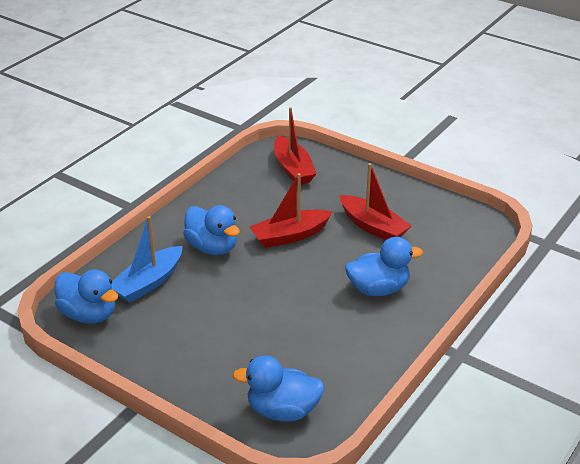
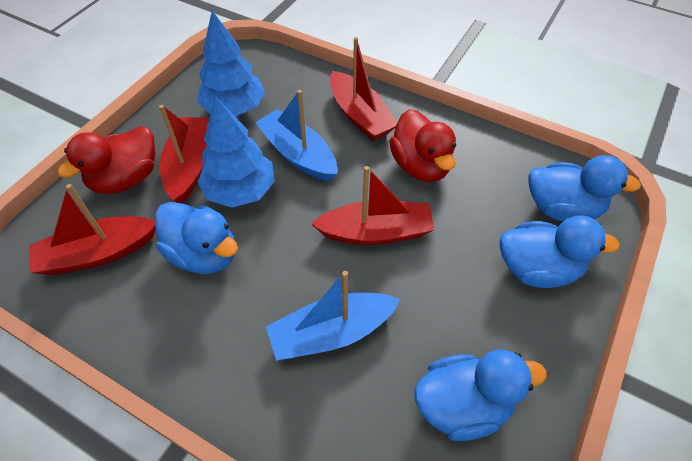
blue boat: 1 -> 2
blue tree: 0 -> 2
red boat: 3 -> 4
red duck: 0 -> 2

